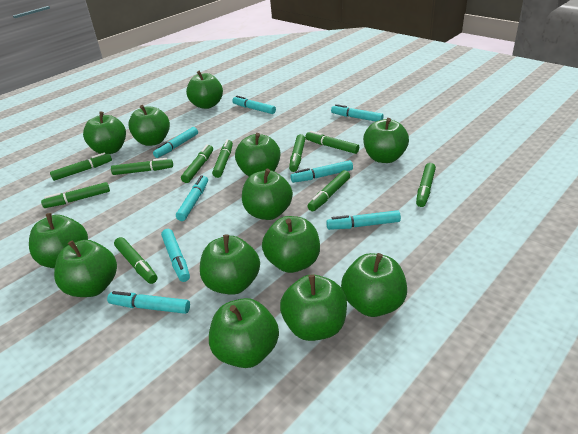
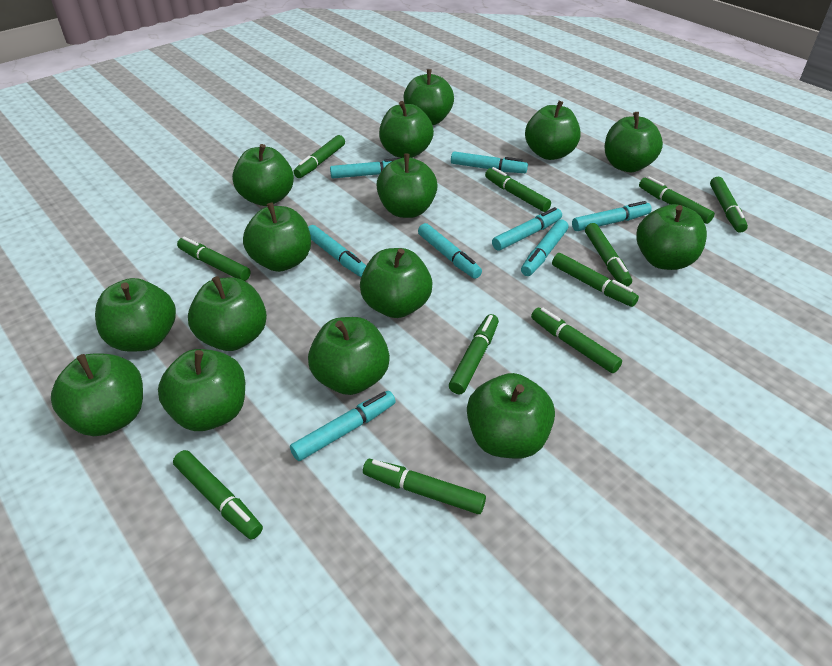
green apple: 13 -> 15
green marker: 10 -> 11

